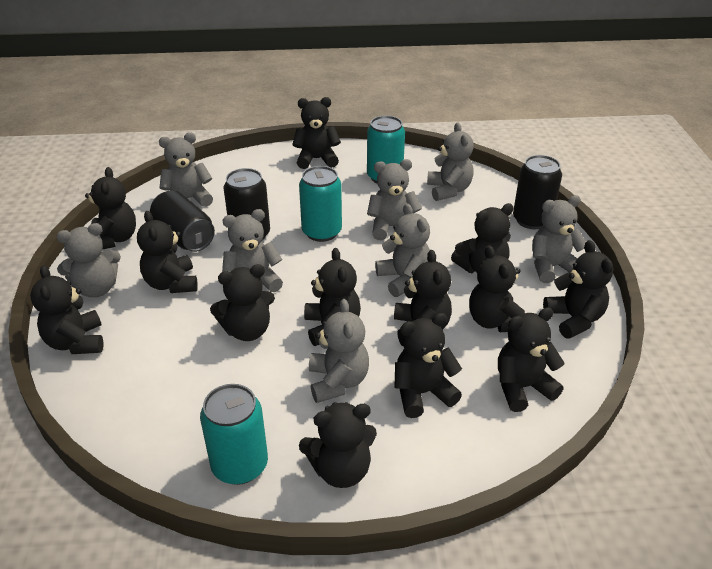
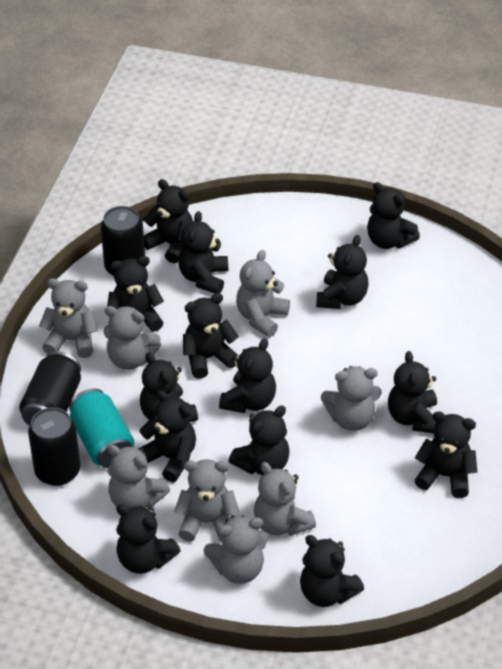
black teddy bear: 13 -> 14
turquoise can: 3 -> 1

